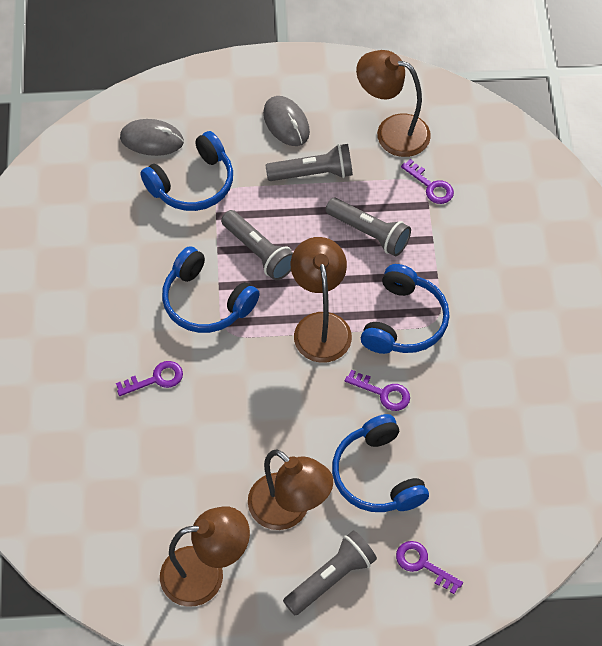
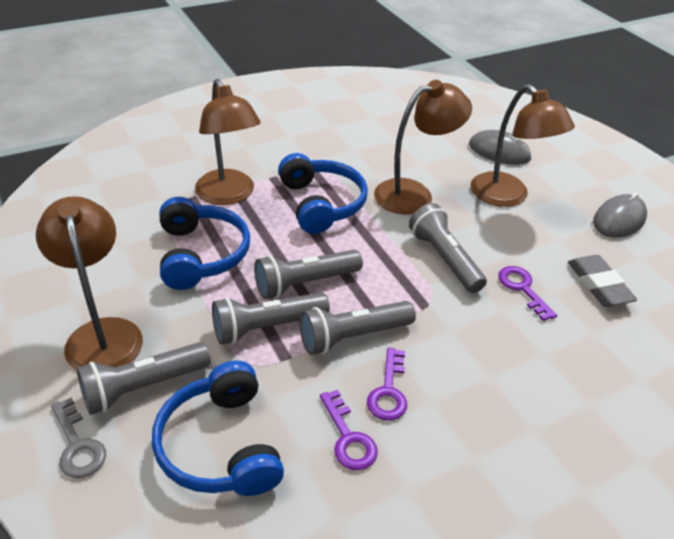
blue headphones: 4 -> 3
grey eraser: 0 -> 1
grey flashlight: 4 -> 5
grey key: 0 -> 1
purple key: 4 -> 3

